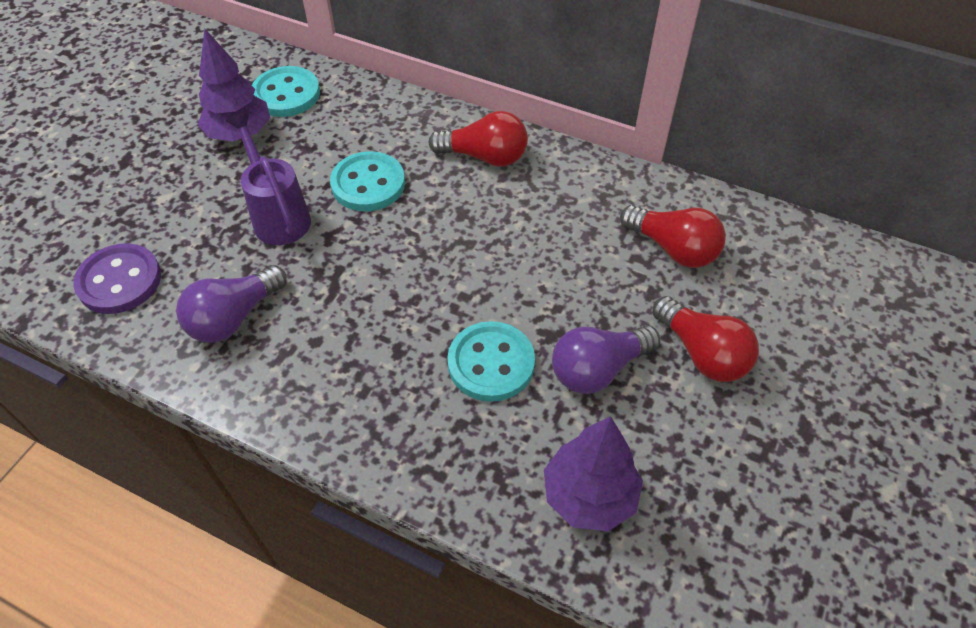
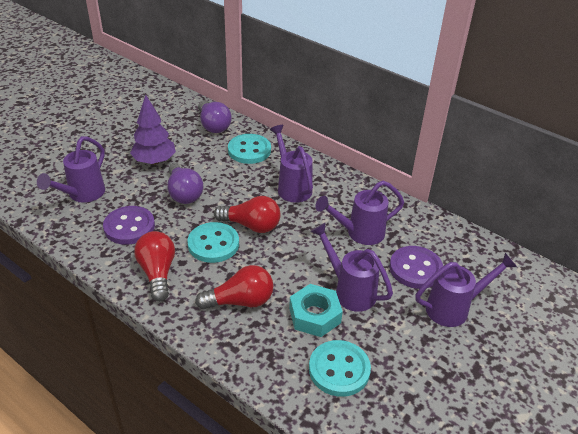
purple button: 1 -> 2
purple tree: 2 -> 1
purple watering can: 1 -> 5
turquoise nut: 0 -> 1

